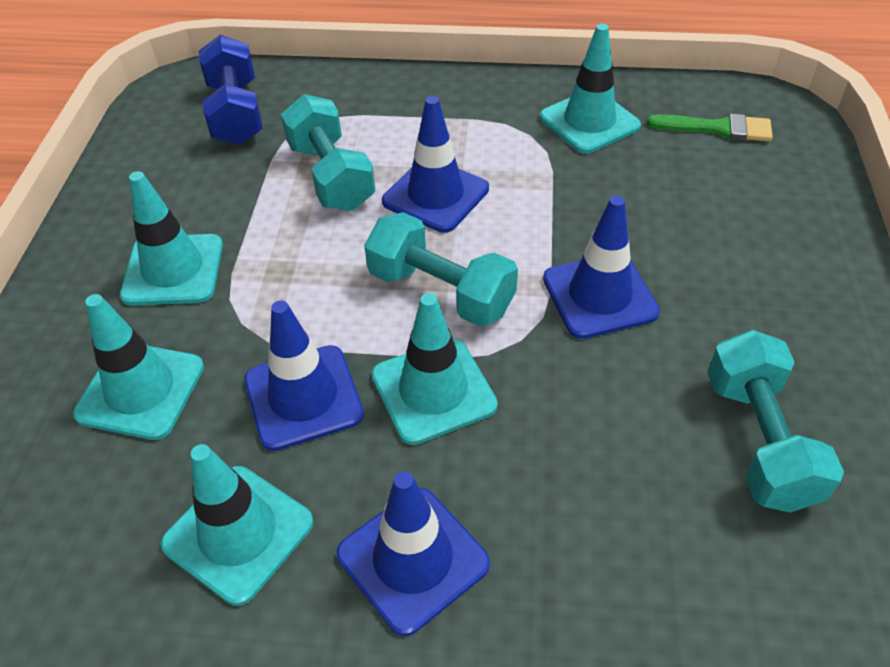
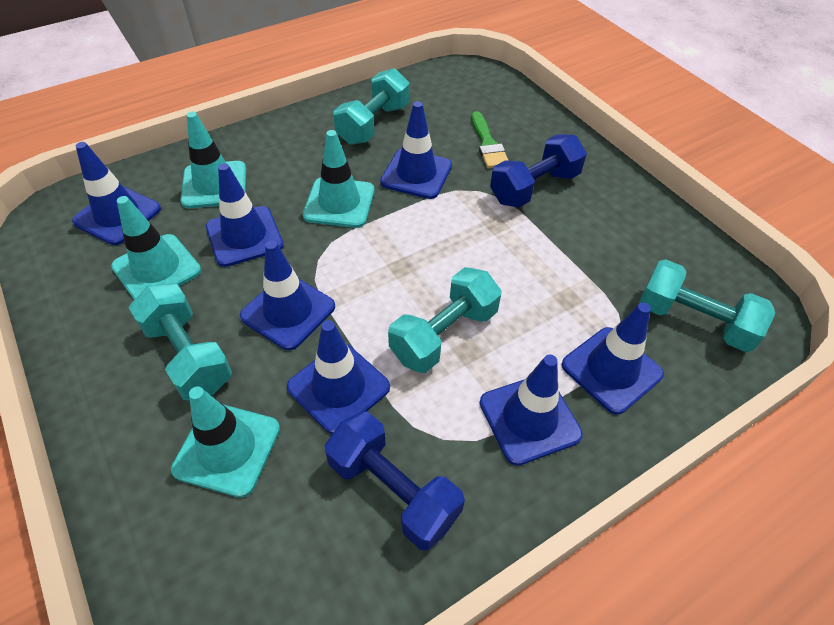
blue dumbbell: 1 -> 2
blue traffic cone: 4 -> 7
turquoise dumbbell: 3 -> 4
turquoise traffic cone: 5 -> 4

